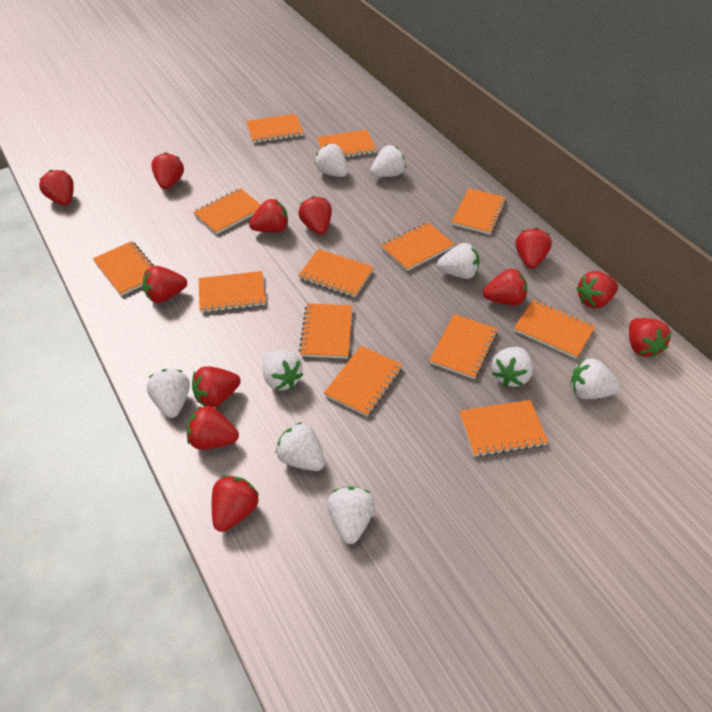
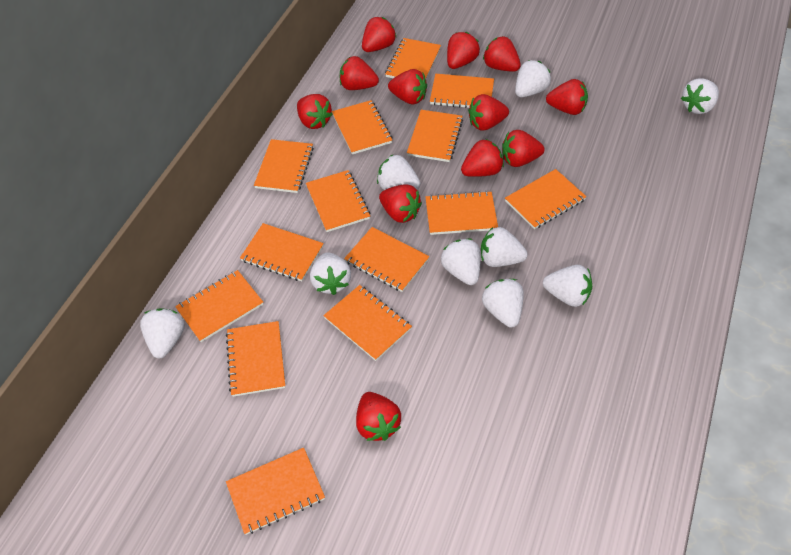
orange notebook: 13 -> 14

